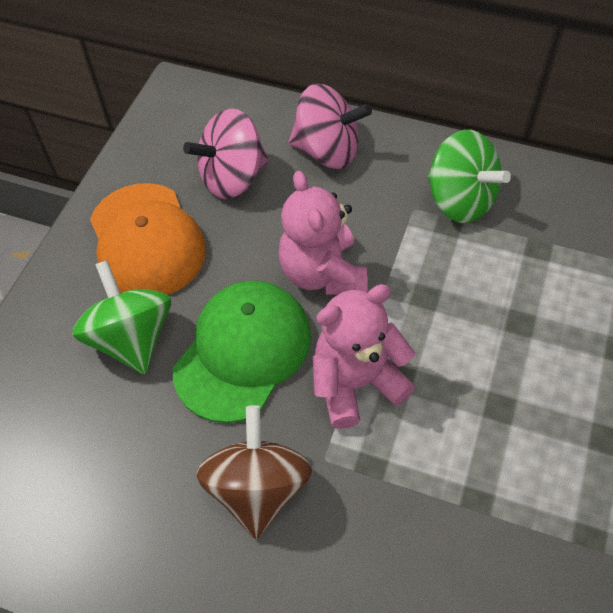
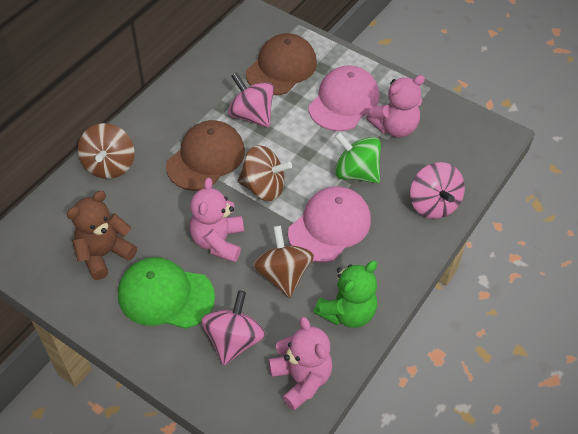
brown cap: 0 -> 2
brown spinning top: 1 -> 3
brown teddy bear: 0 -> 1
green spinning top: 2 -> 1
green teddy bear: 0 -> 1
orange cap: 1 -> 0
pink cap: 0 -> 2
pink spinning top: 2 -> 3
pink teddy bear: 2 -> 3

